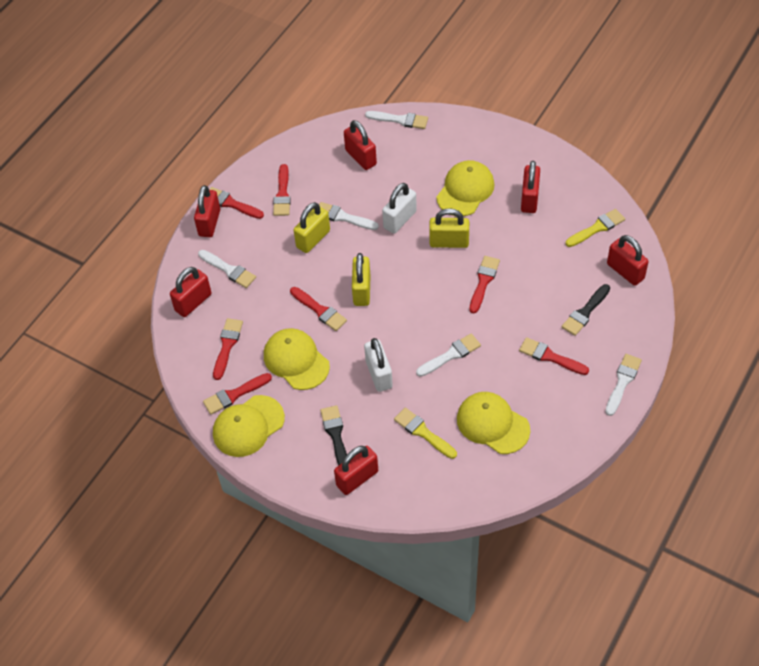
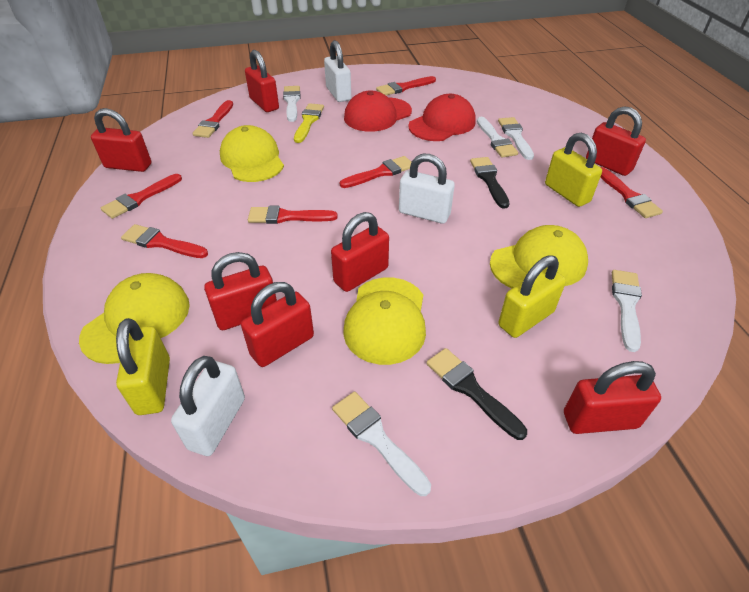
red cap: 0 -> 2
red padlock: 6 -> 7
white padlock: 2 -> 3
yellow brush: 2 -> 1

